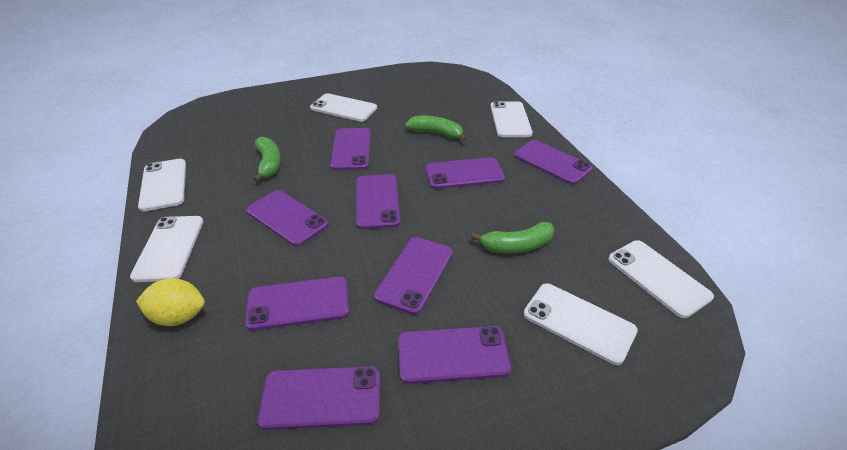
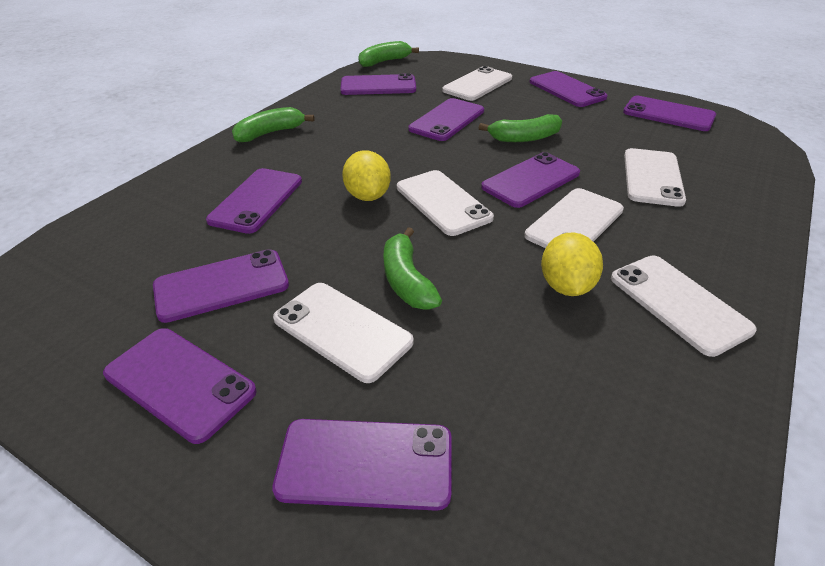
green banana: 3 -> 4
yellow lemon: 1 -> 2

